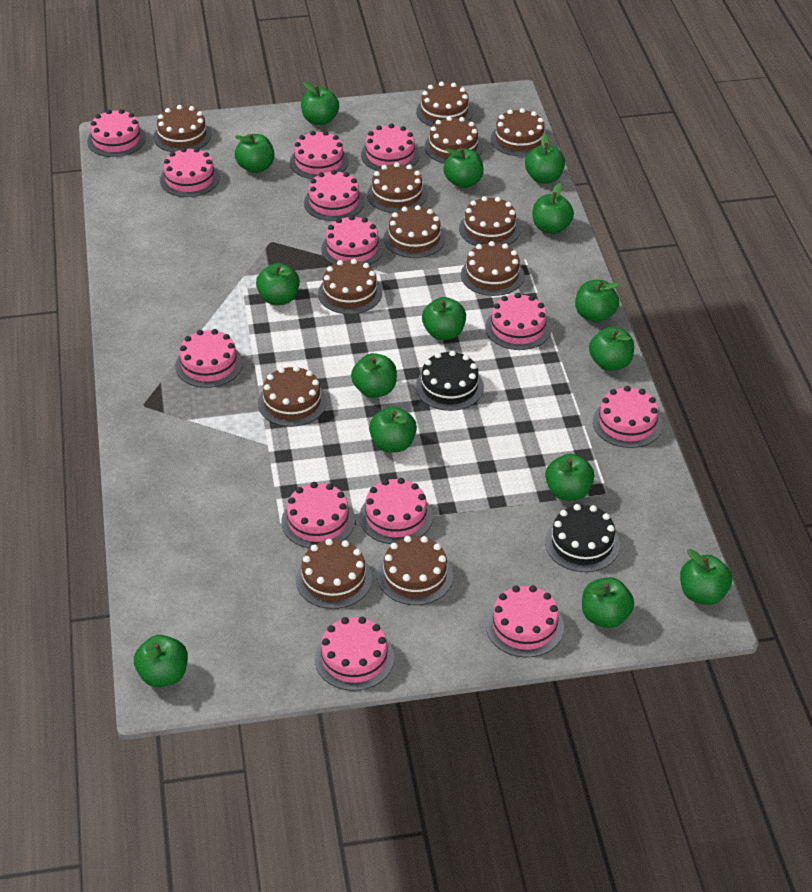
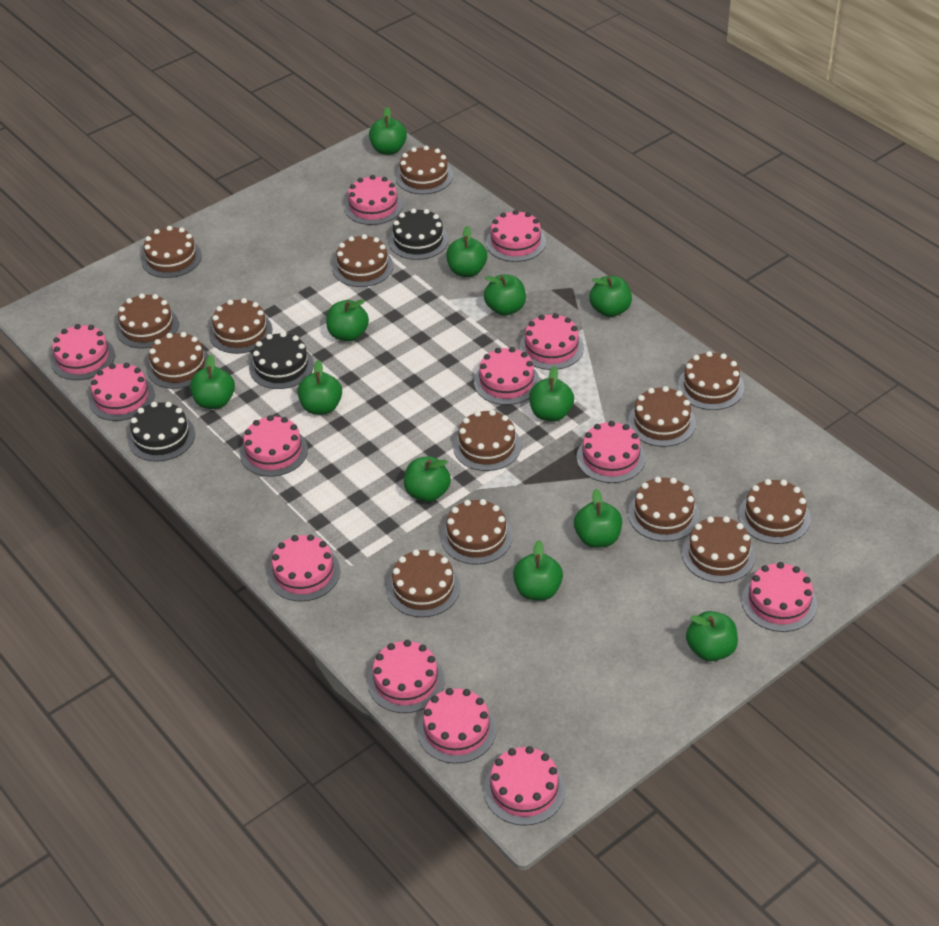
black cake: 2 -> 3
brown cake: 12 -> 14
green apple: 15 -> 12

